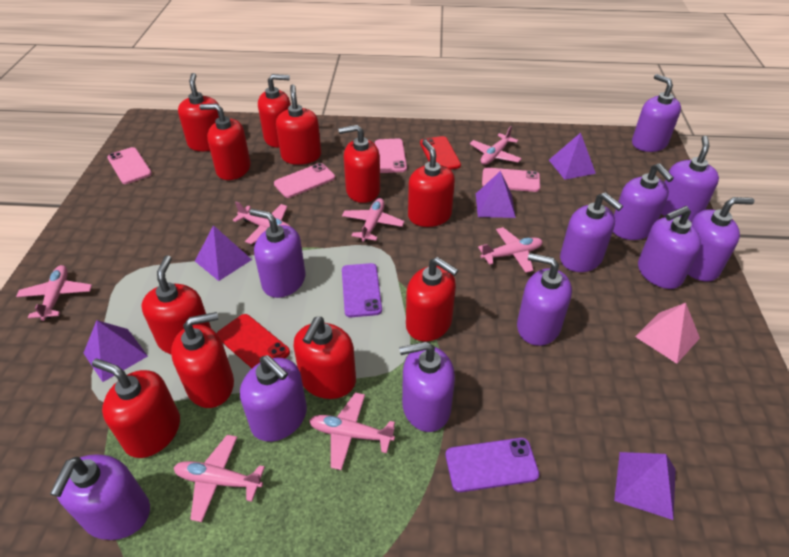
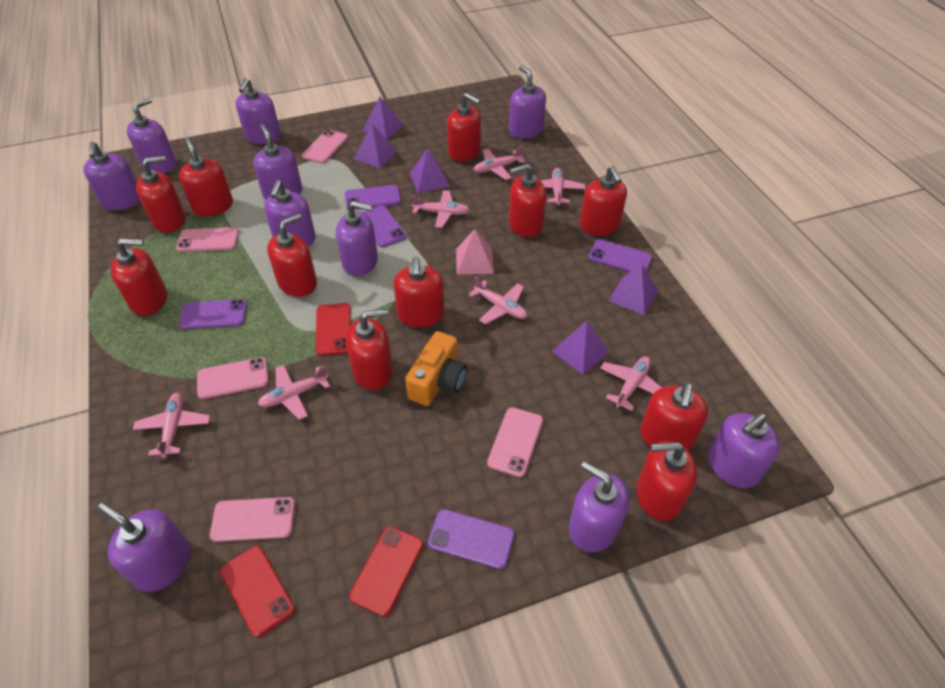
orange camera: 0 -> 1
pink phone: 4 -> 5
purple phone: 2 -> 5
purple soap dispenser: 11 -> 10
red phone: 2 -> 3

